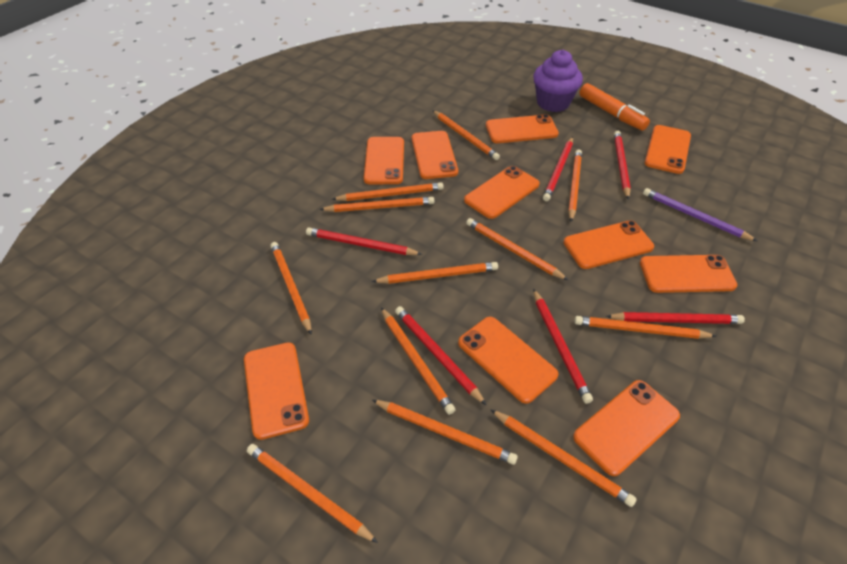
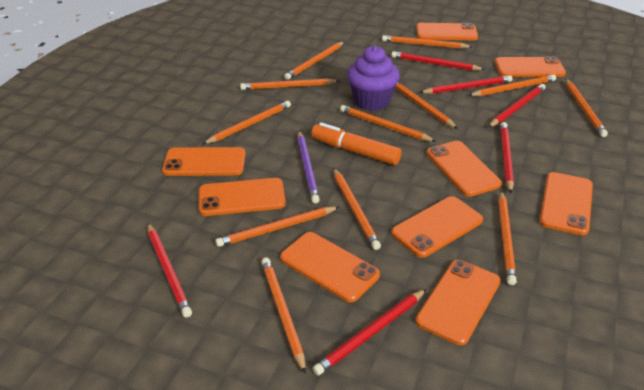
orange phone: 10 -> 9

